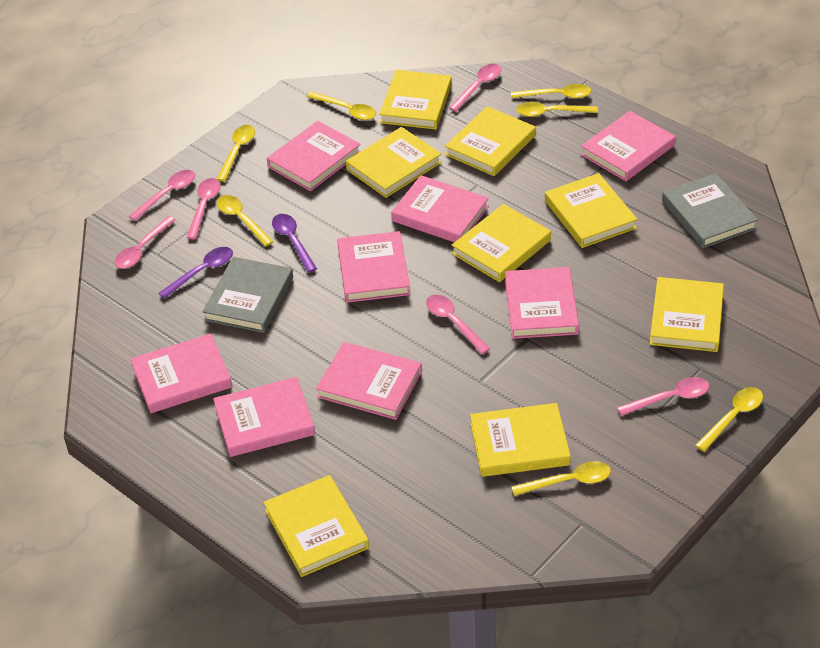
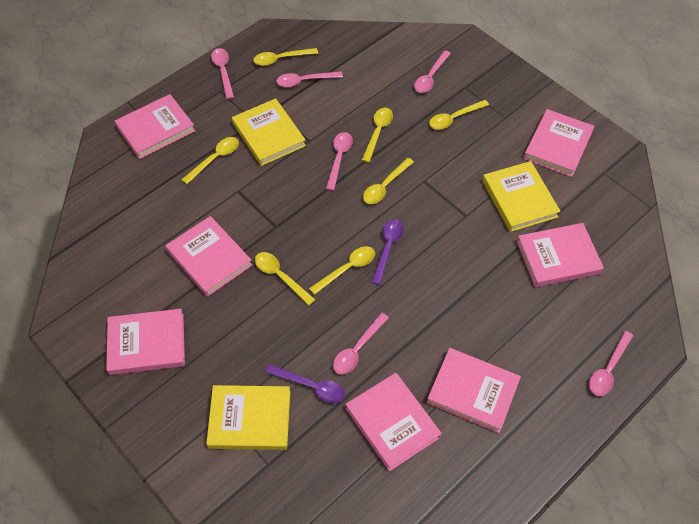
grey book: 2 -> 0
pink book: 8 -> 7
yellow book: 8 -> 3

